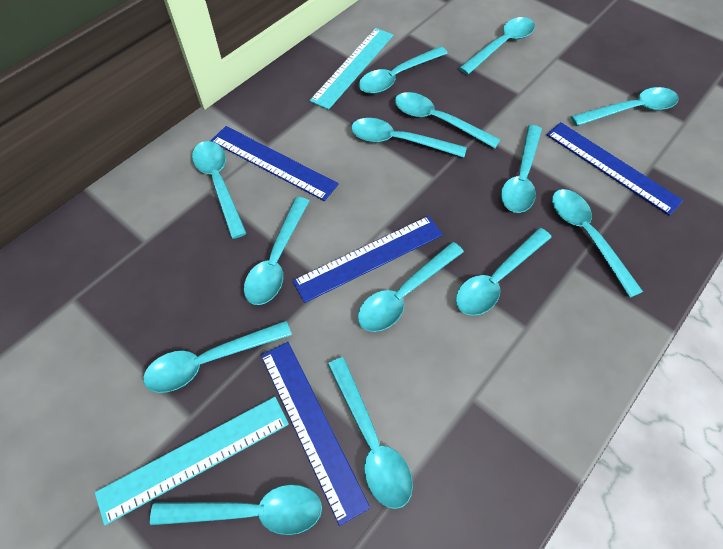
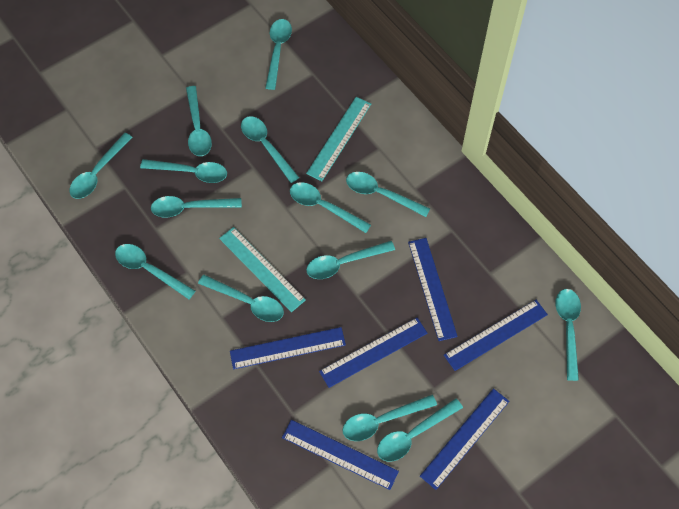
blue ruler: 4 -> 6

